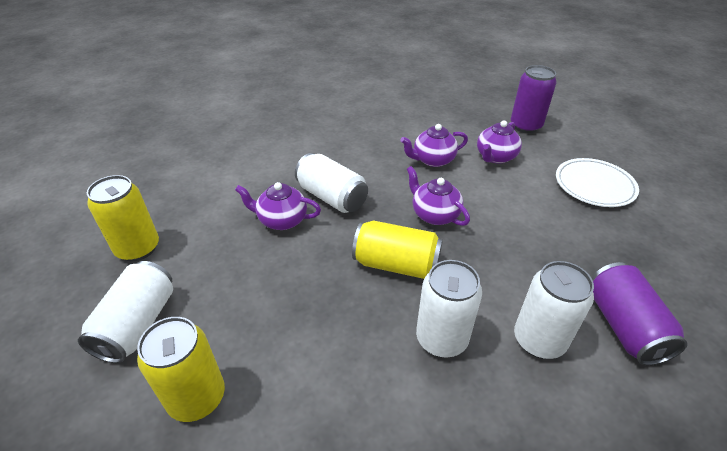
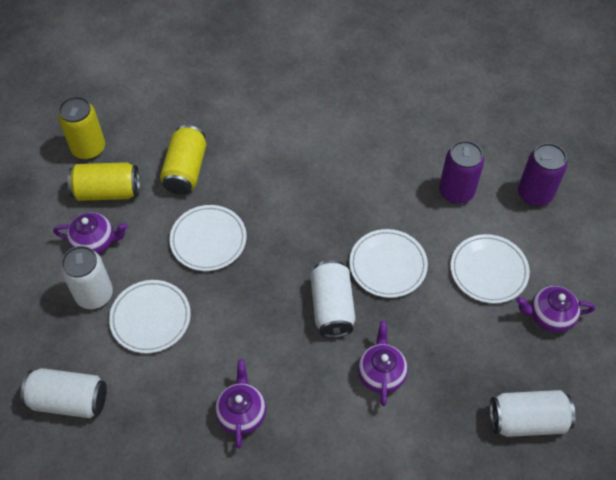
white plate: 1 -> 4

